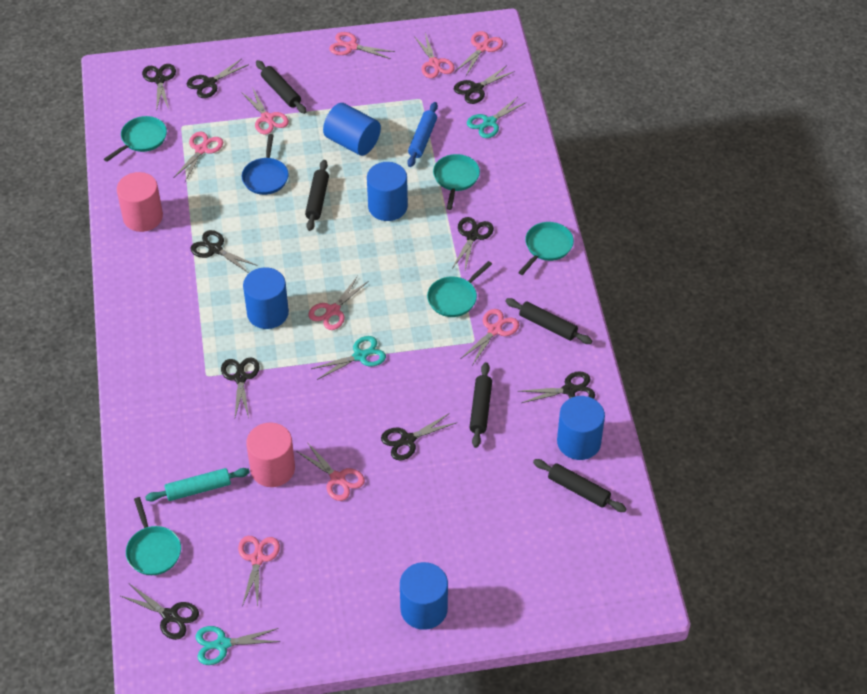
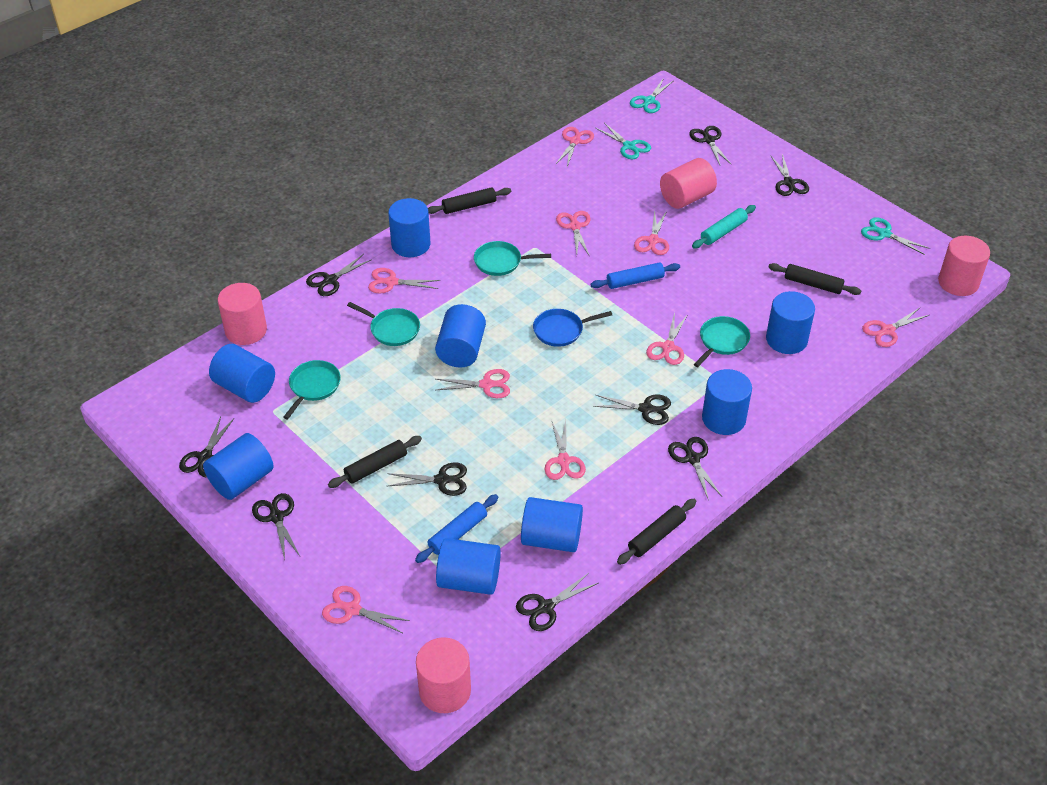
black rolling pin: 5 -> 4
blue cylinder: 5 -> 8
blue rolling pin: 1 -> 2
pink cylinder: 2 -> 4
turquoise pan: 5 -> 4

